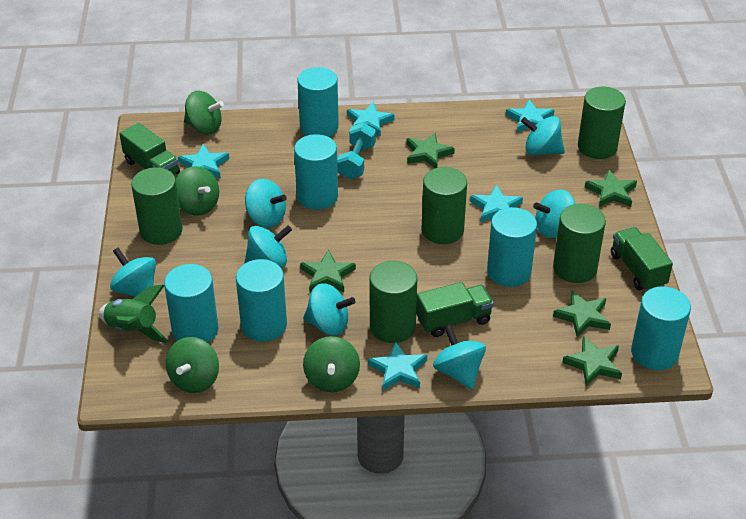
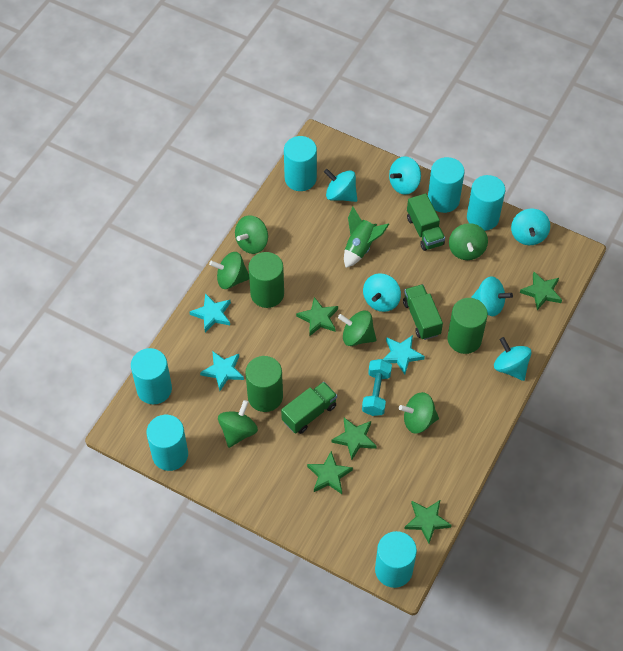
green cylinder: 5 -> 3
green spinning top: 4 -> 6
turquoise spinning top: 7 -> 6
turquoise star: 5 -> 3

